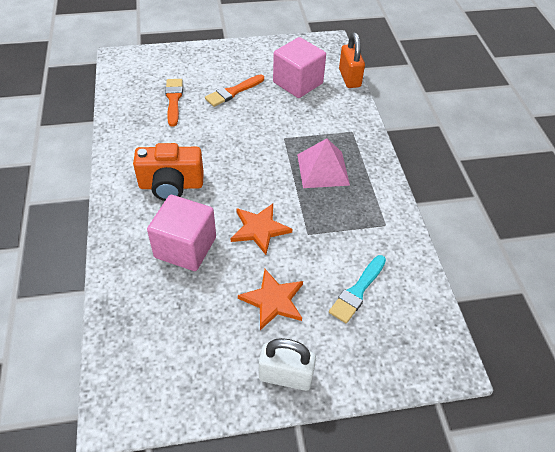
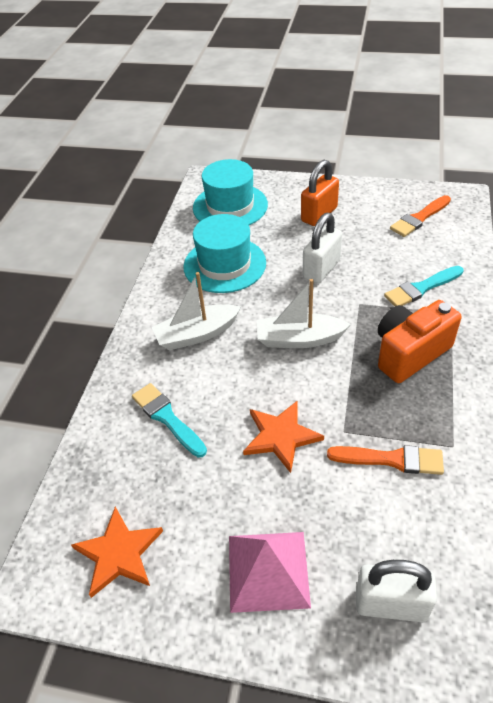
pink cube: 2 -> 0
turquoise brush: 1 -> 2
turquoise hat: 0 -> 2
white boat: 0 -> 2
white padlock: 1 -> 2

